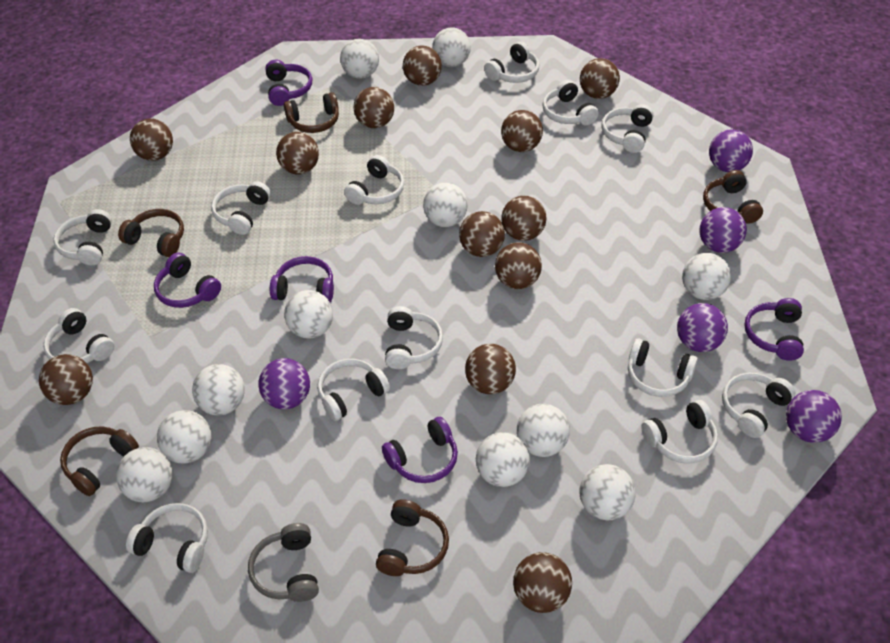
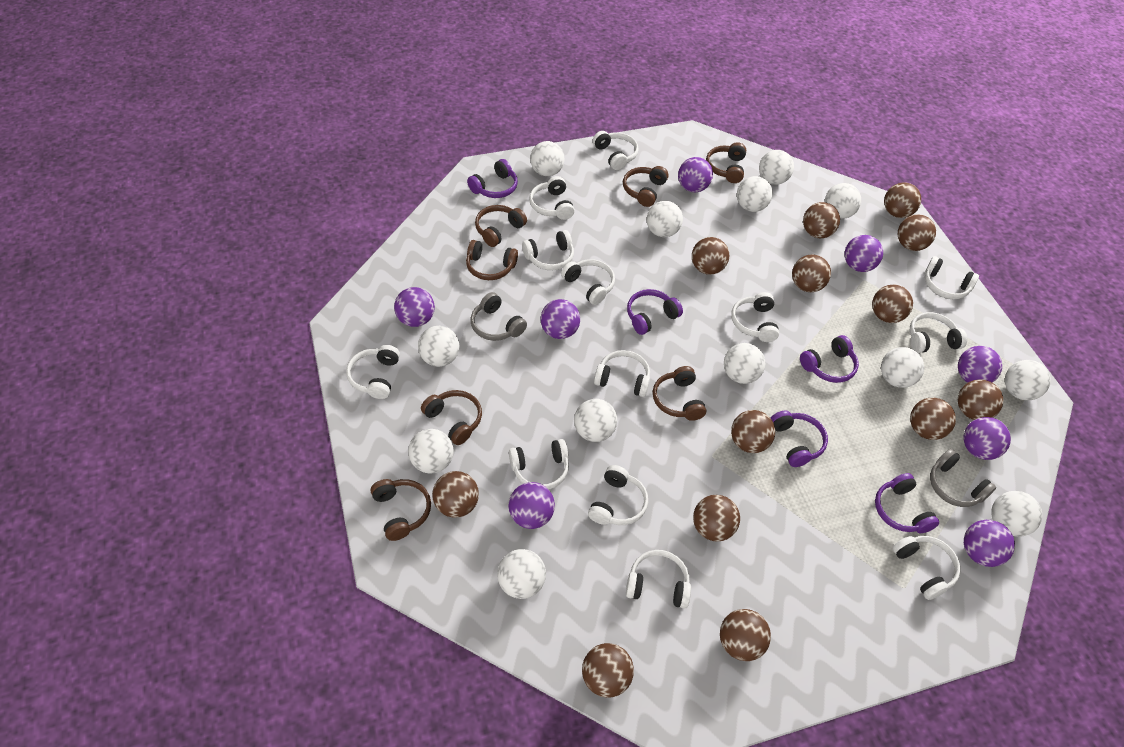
brown ball: 12 -> 13
brown headphones: 5 -> 7
grey headphones: 1 -> 2
purple ball: 5 -> 8
white ball: 11 -> 13

